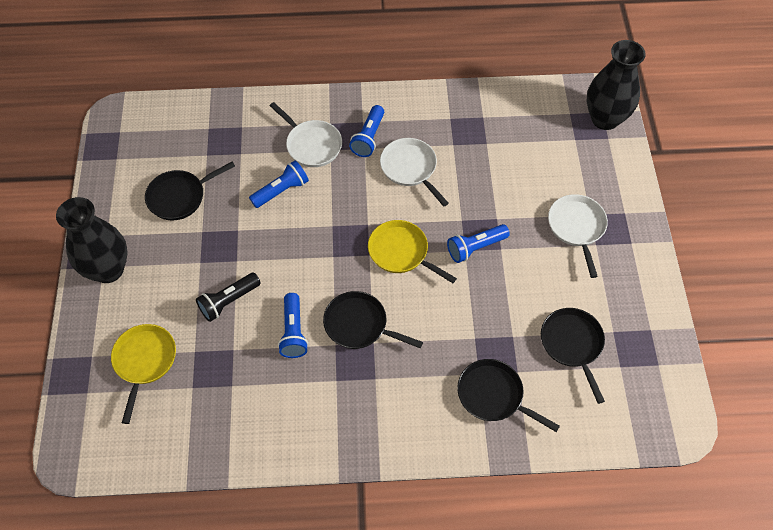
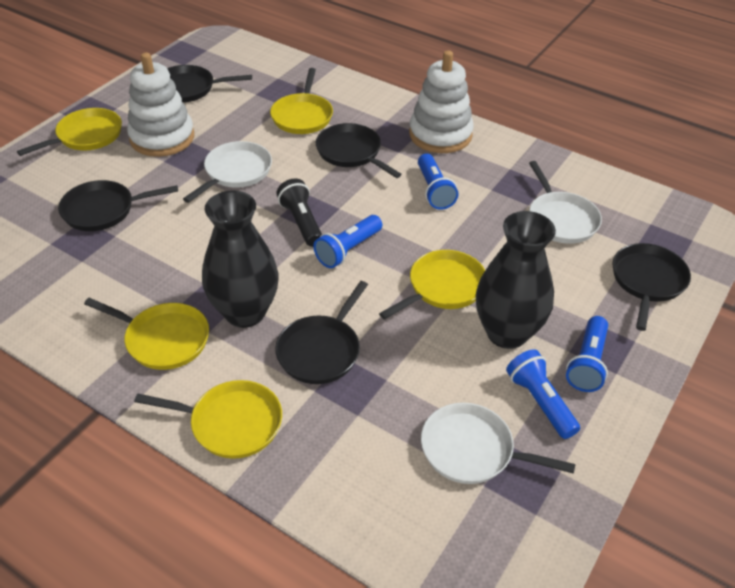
black pan: 4 -> 5
white stacking toy: 0 -> 2
yellow pan: 2 -> 5

